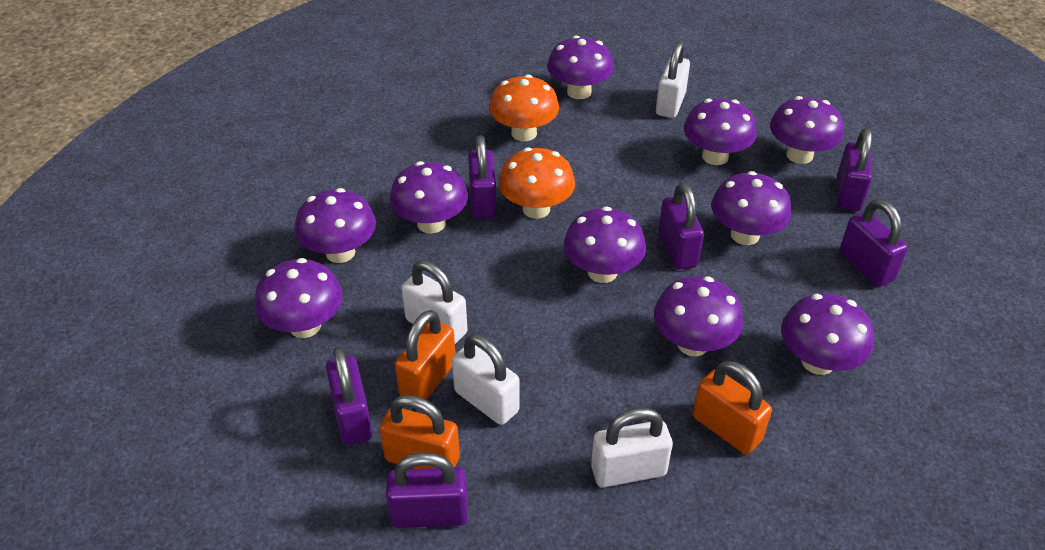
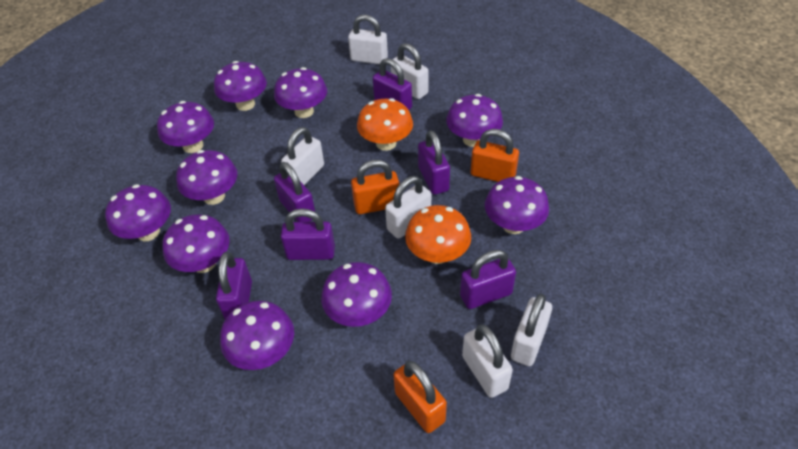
white padlock: 4 -> 6

